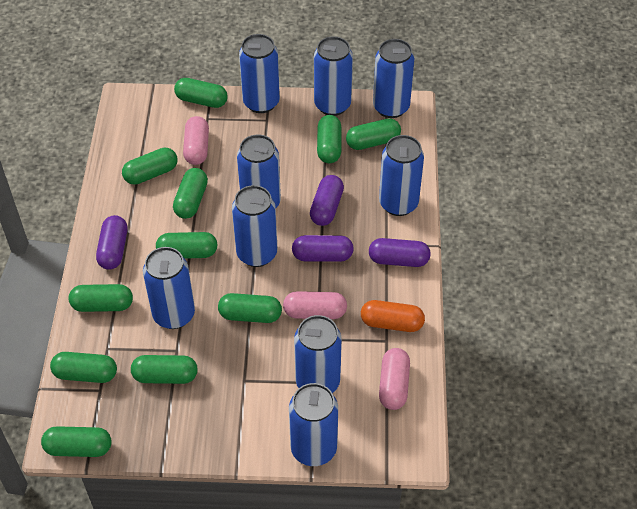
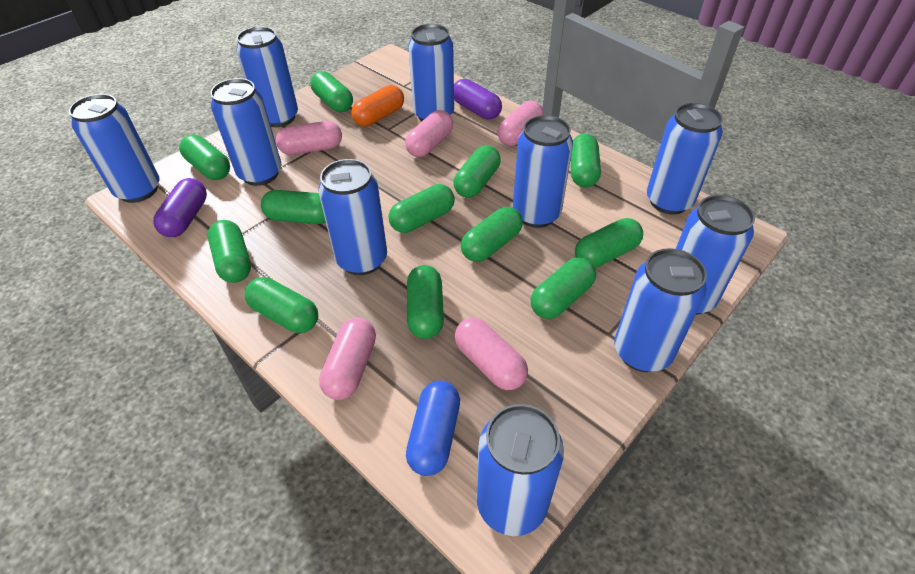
blue can: 9 -> 10
blue capsule: 0 -> 1
green capsule: 11 -> 12
pink capsule: 3 -> 5
purple capsule: 4 -> 2

